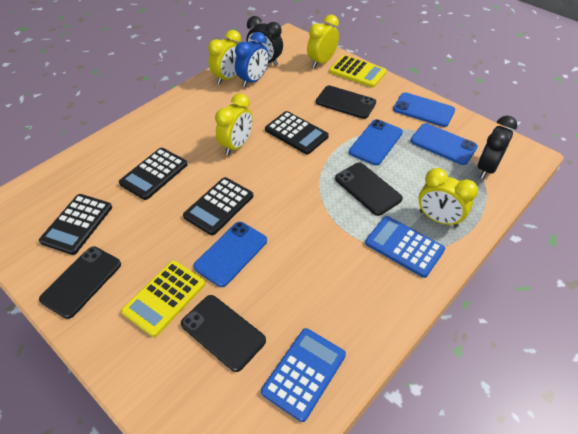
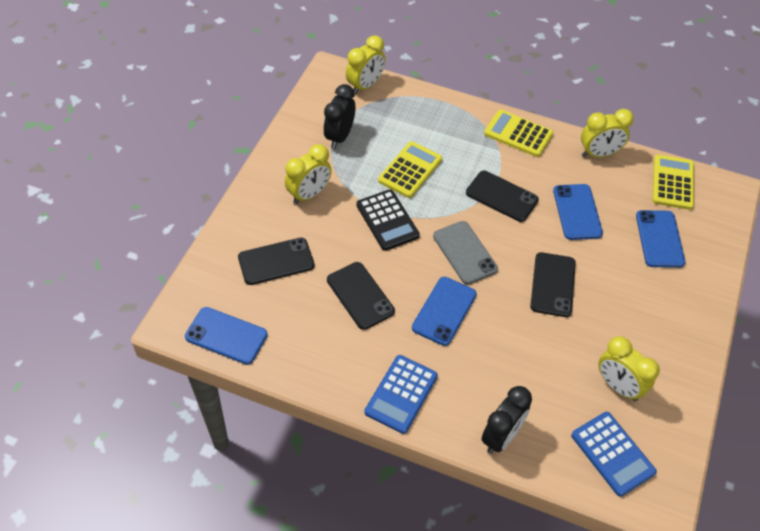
black calculator: 4 -> 1
blue clock: 1 -> 0
grey phone: 0 -> 1
yellow calculator: 2 -> 3

